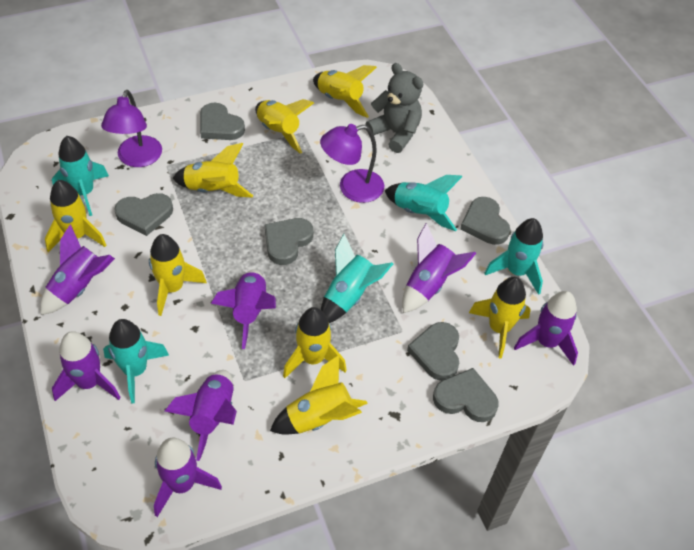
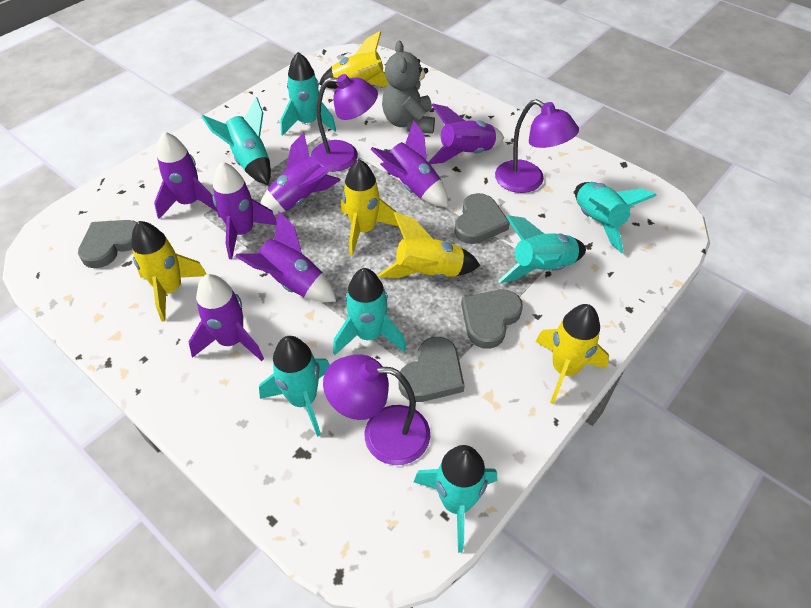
grey heart: 6 -> 4
purple lamp: 2 -> 3
turquoise rocket: 5 -> 7
yellow rocket: 8 -> 5

